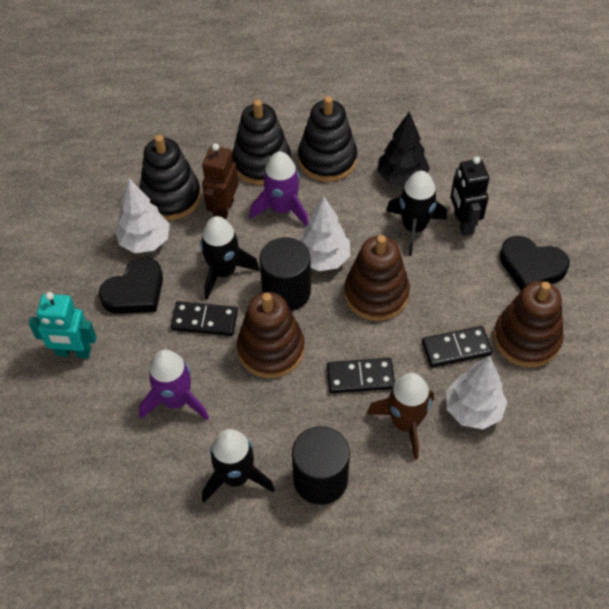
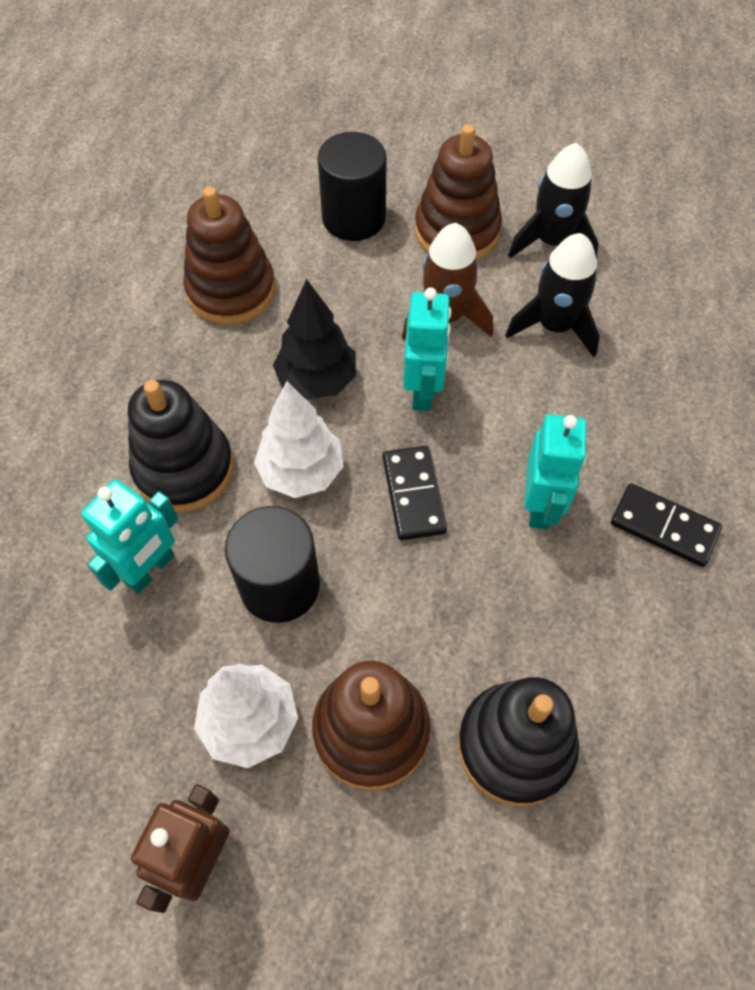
black domino: 3 -> 2
black heart: 2 -> 0
black robot: 1 -> 0
black rocket: 3 -> 2
black stacking toy: 3 -> 2
purple rocket: 2 -> 0
turquoise robot: 1 -> 3
white tree: 3 -> 2

